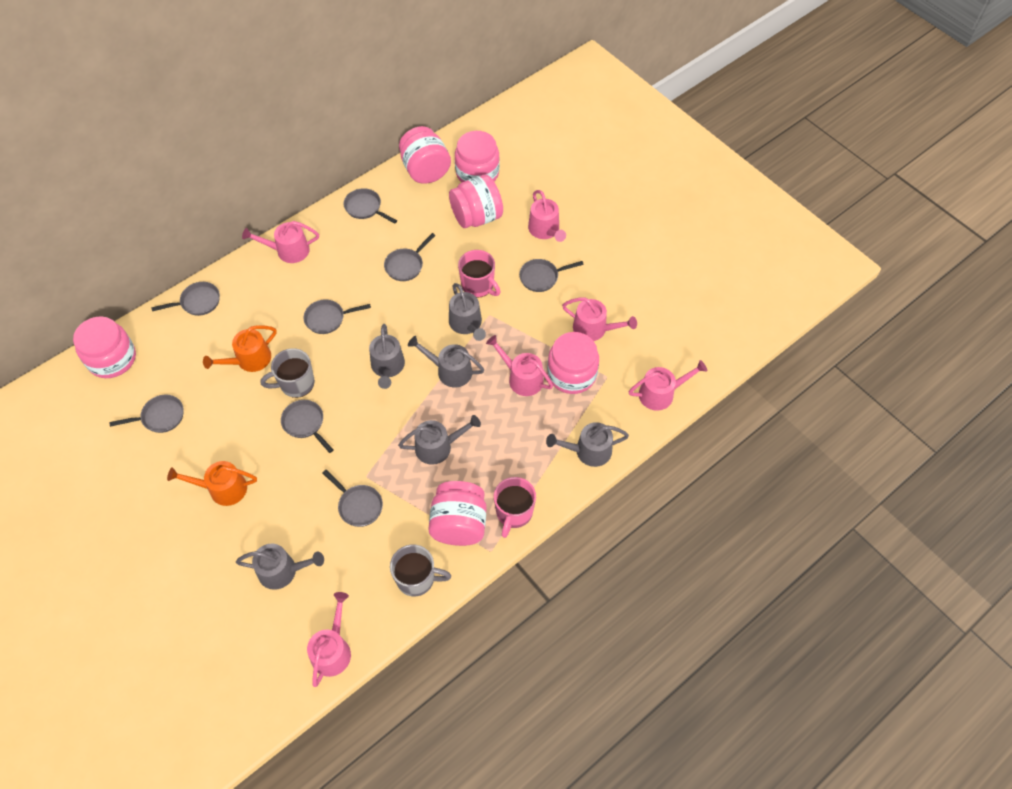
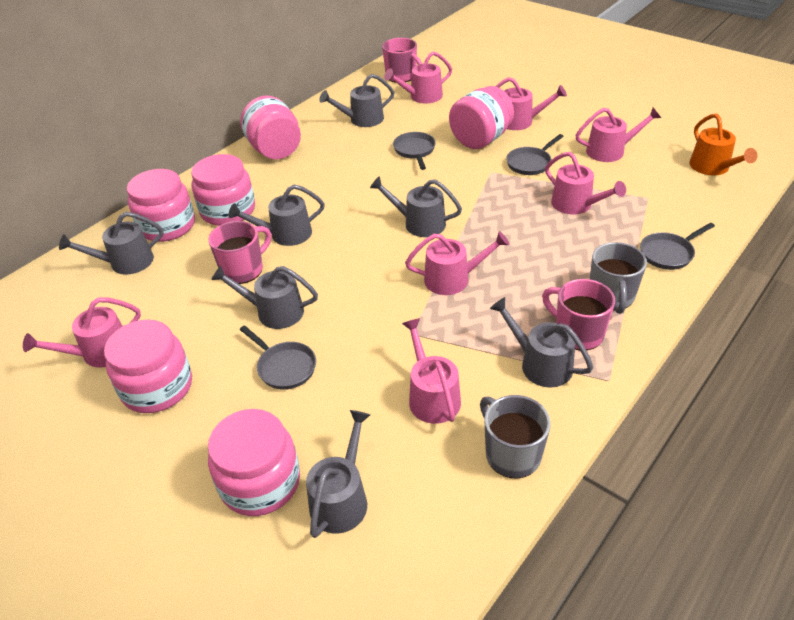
grey pan: 8 -> 4
grey watering can: 6 -> 7
orange watering can: 2 -> 1
pink mug: 2 -> 3
pink watering can: 6 -> 7

